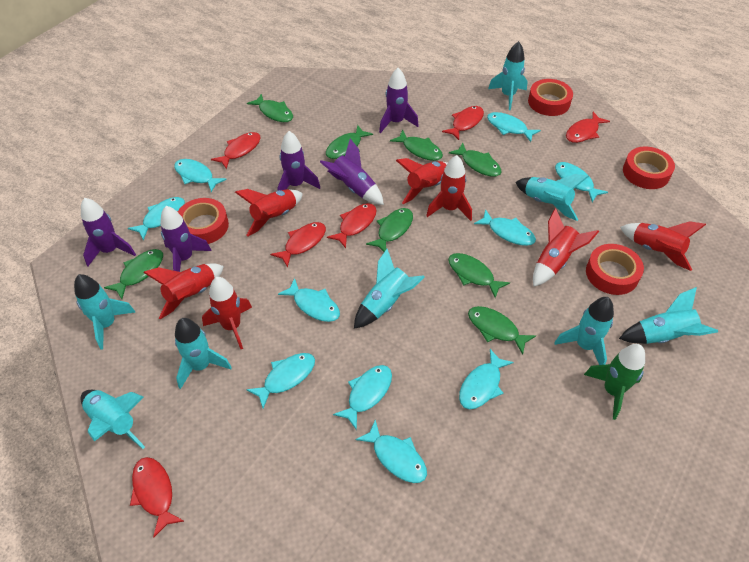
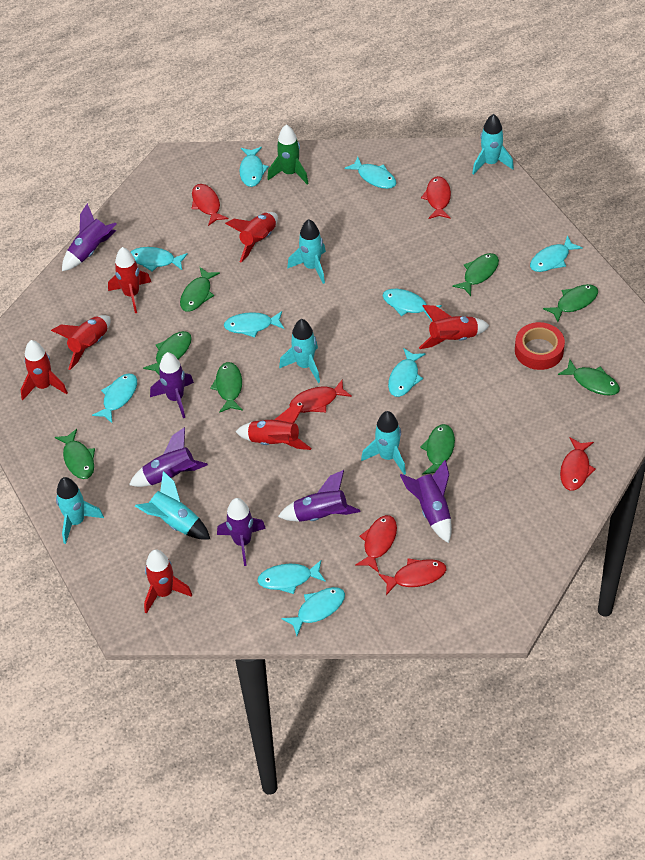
purple rocket: 5 -> 6
red tape: 4 -> 1
turquoise rocket: 8 -> 6

